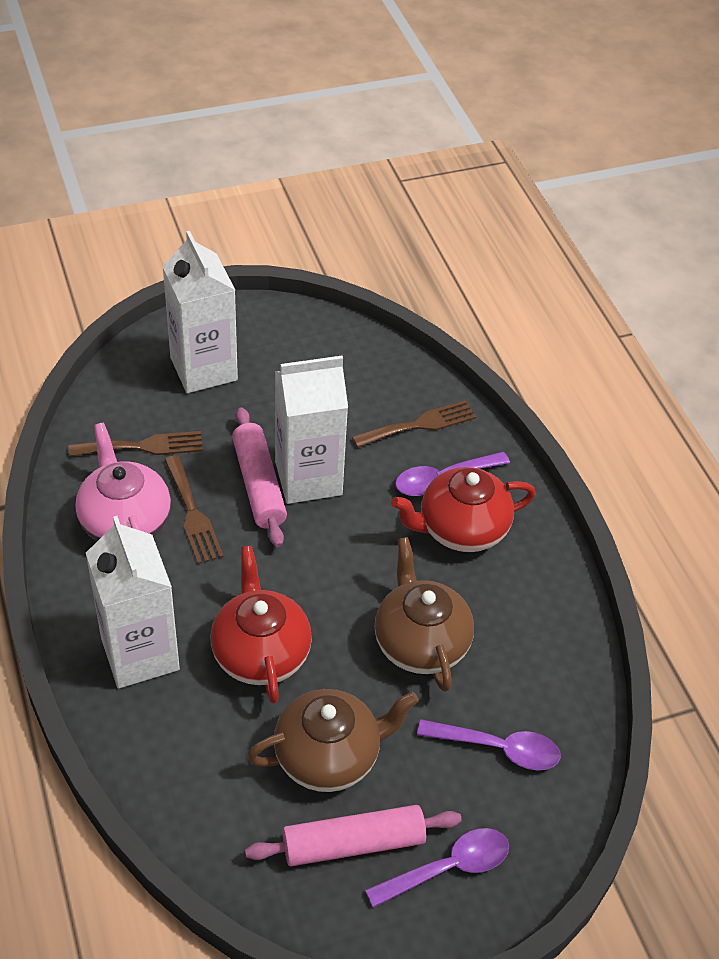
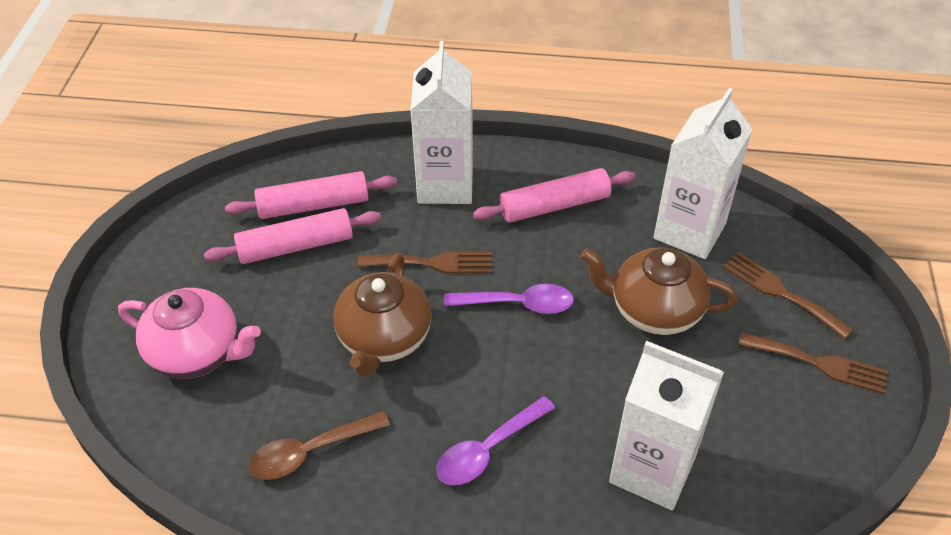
brown spoon: 0 -> 1
pink rolling pin: 2 -> 3
purple spoon: 3 -> 2
red teapot: 2 -> 0

